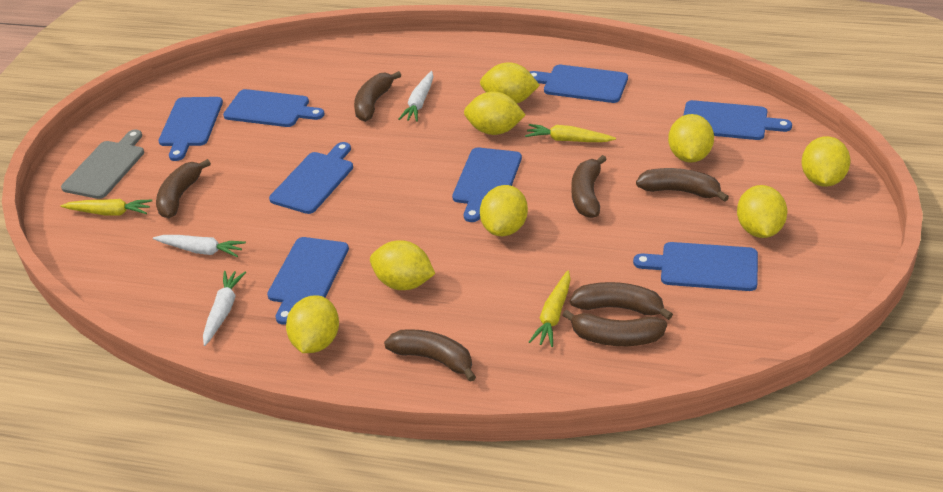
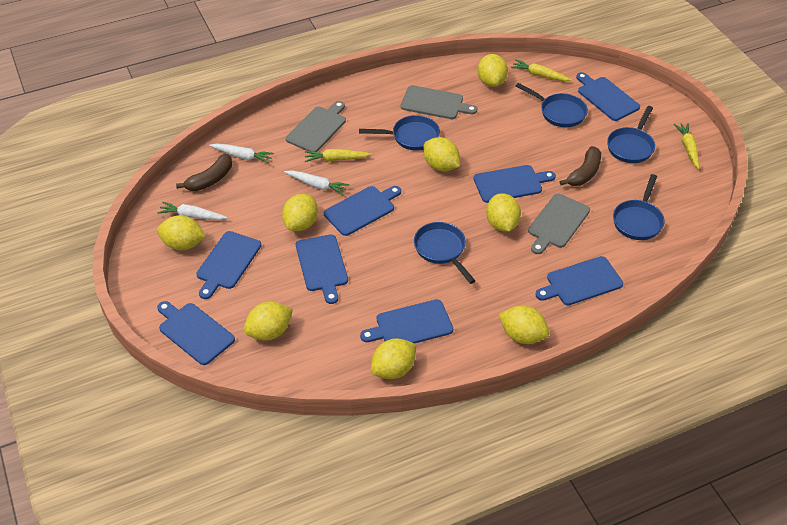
blue pan: 0 -> 5
brown banana: 7 -> 2
grey cutting board: 1 -> 3

